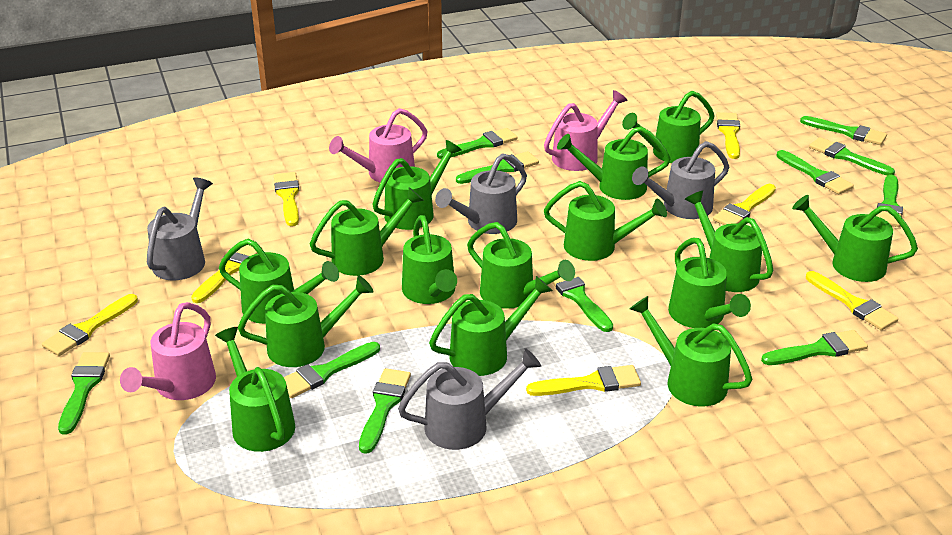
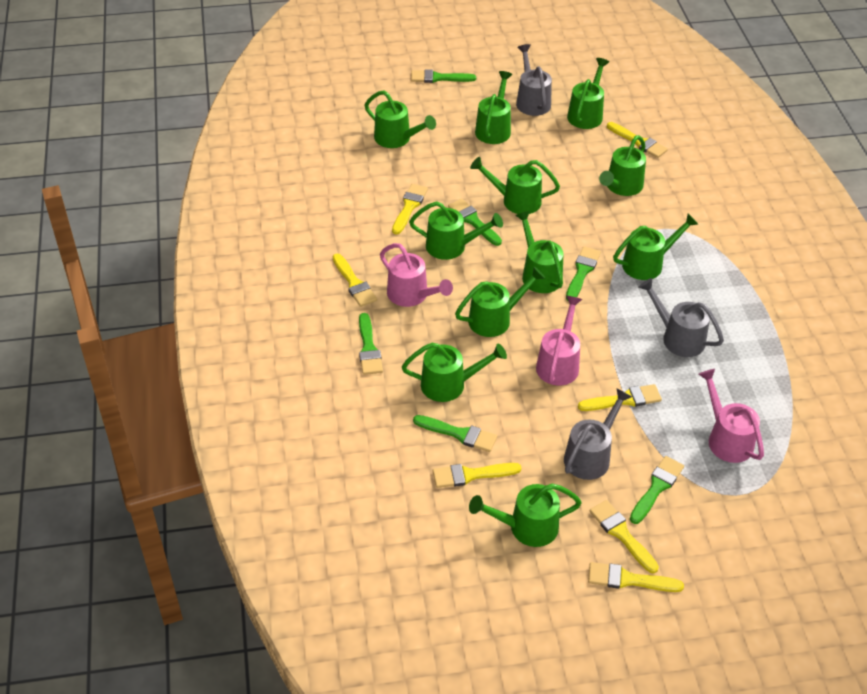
green brush: 11 -> 6
green watering can: 15 -> 11
grey watering can: 4 -> 3

